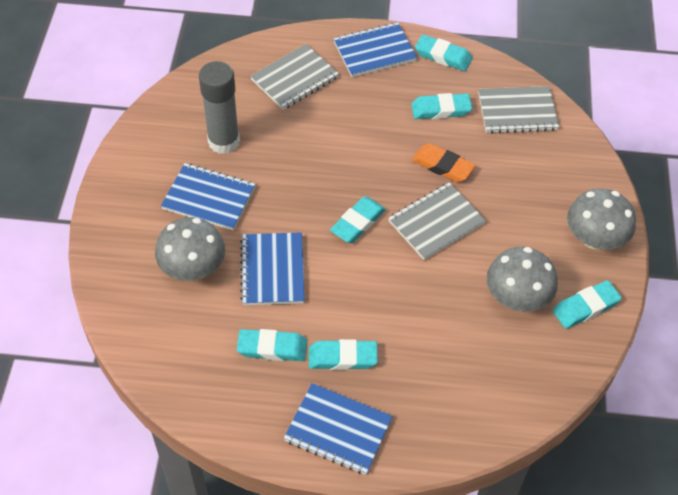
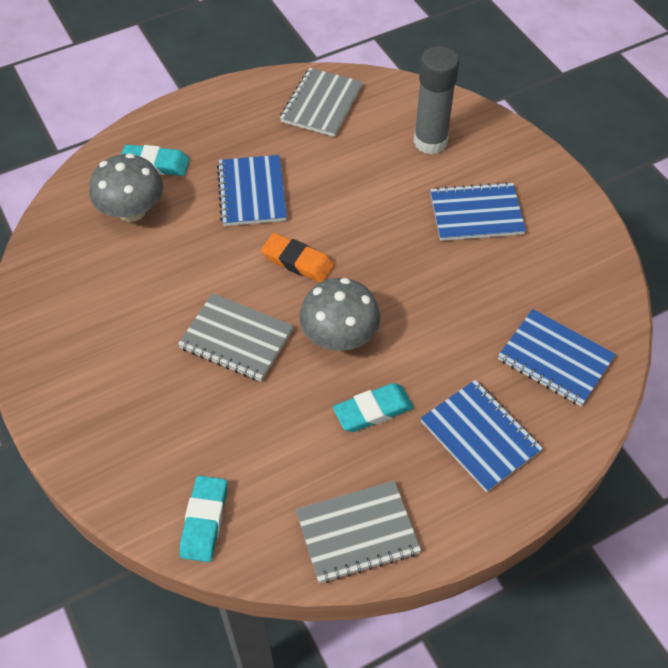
grey mushroom: 3 -> 2
turquoise eraser: 6 -> 3

